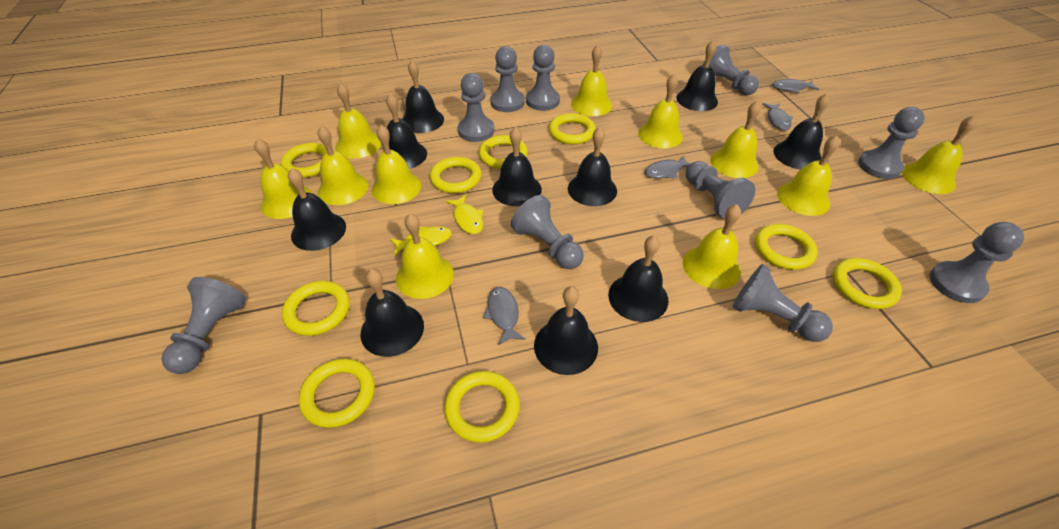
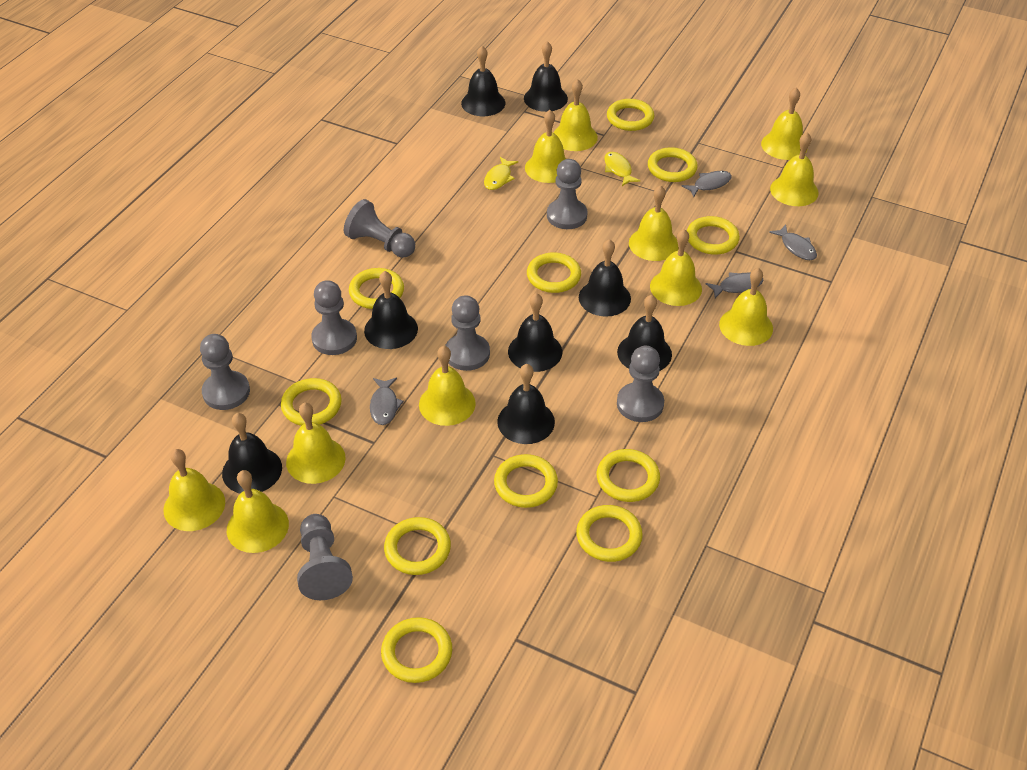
black bell: 10 -> 8
grey pawn: 10 -> 7
yellow ring: 9 -> 11

